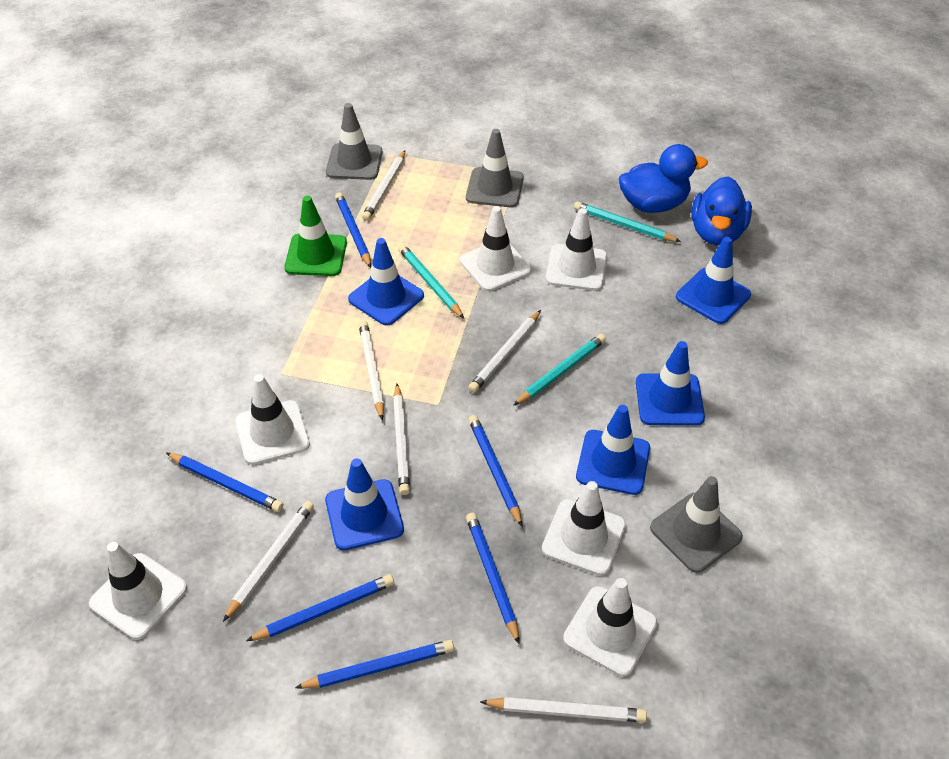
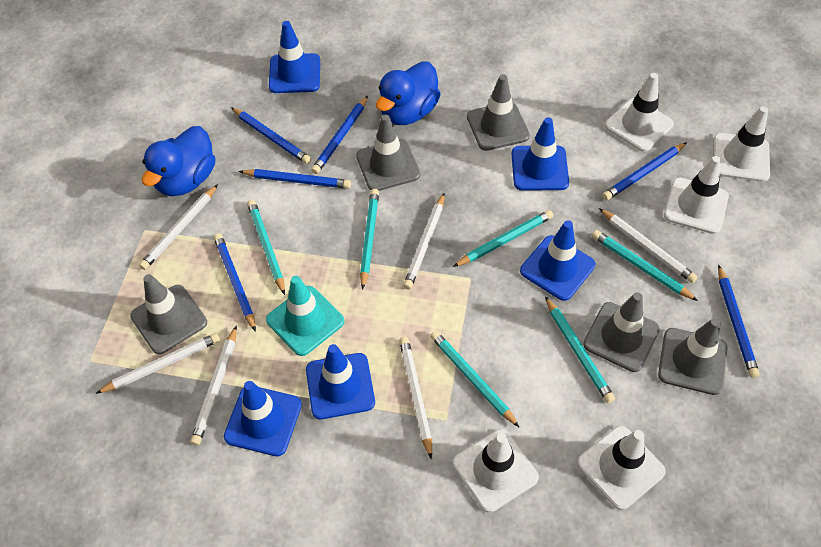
green traffic cone: 1 -> 0
grey traffic cone: 3 -> 5
turquoise pencil: 3 -> 6
turquoise traffic cone: 0 -> 1
white traffic cone: 6 -> 5

